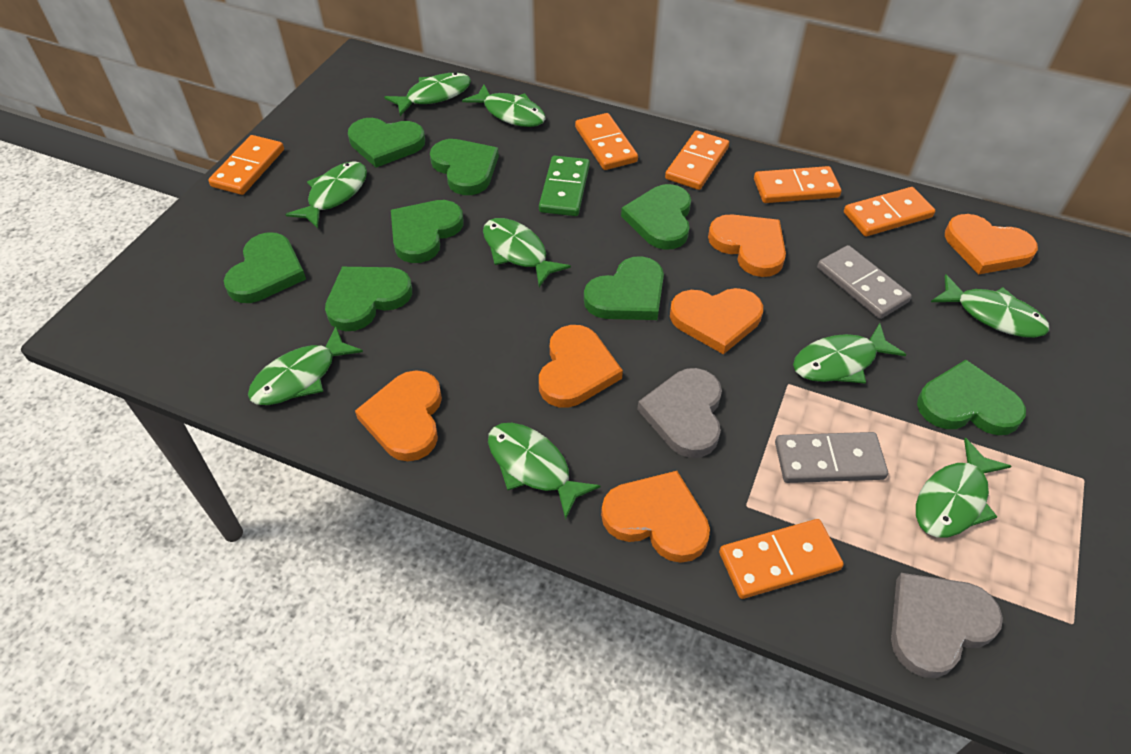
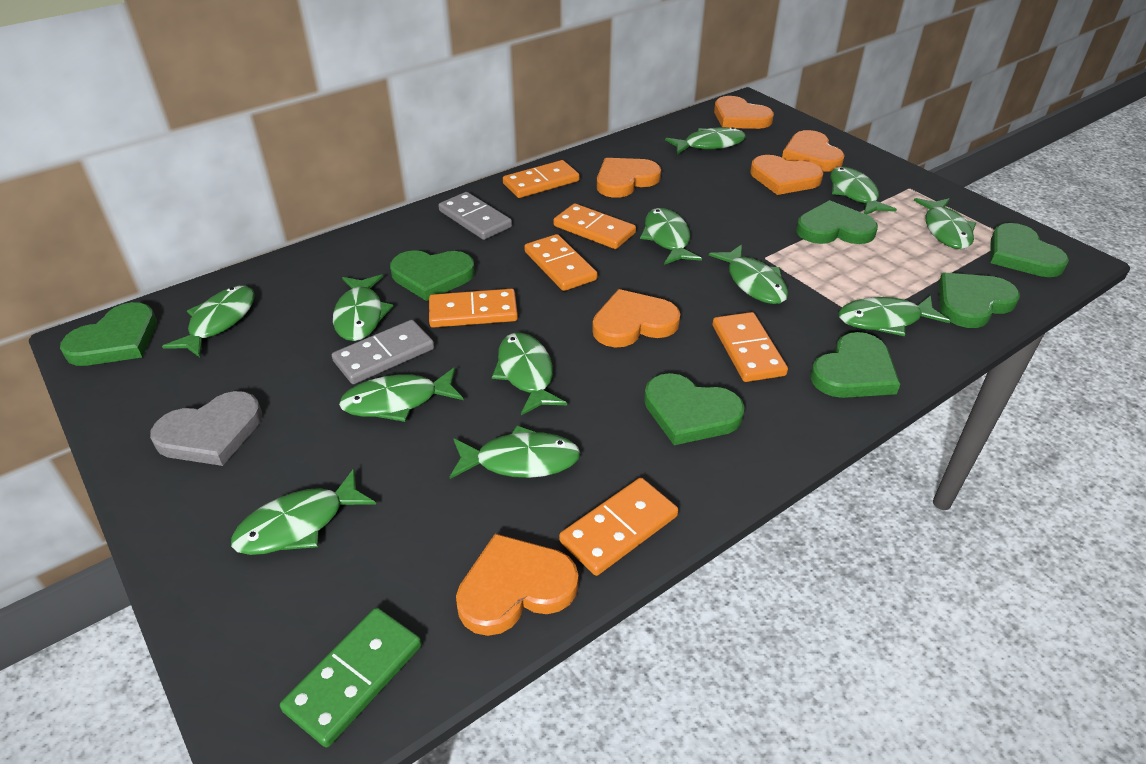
green fish: 9 -> 12
green heart: 8 -> 7
grey heart: 2 -> 1

